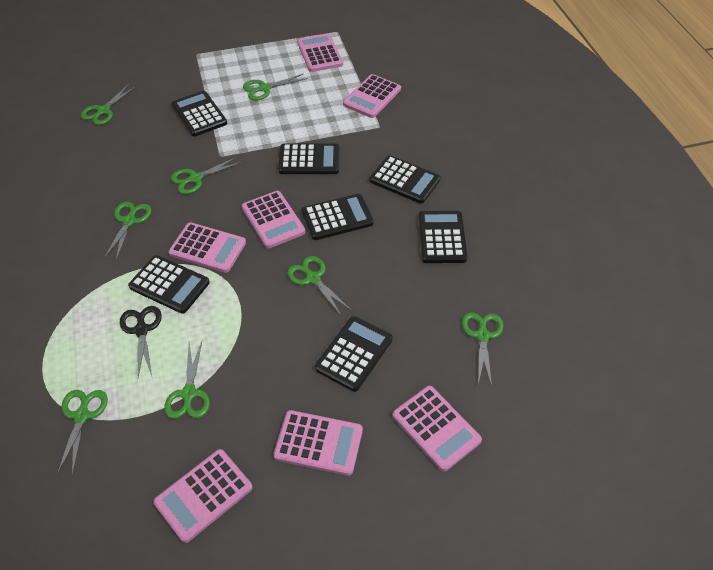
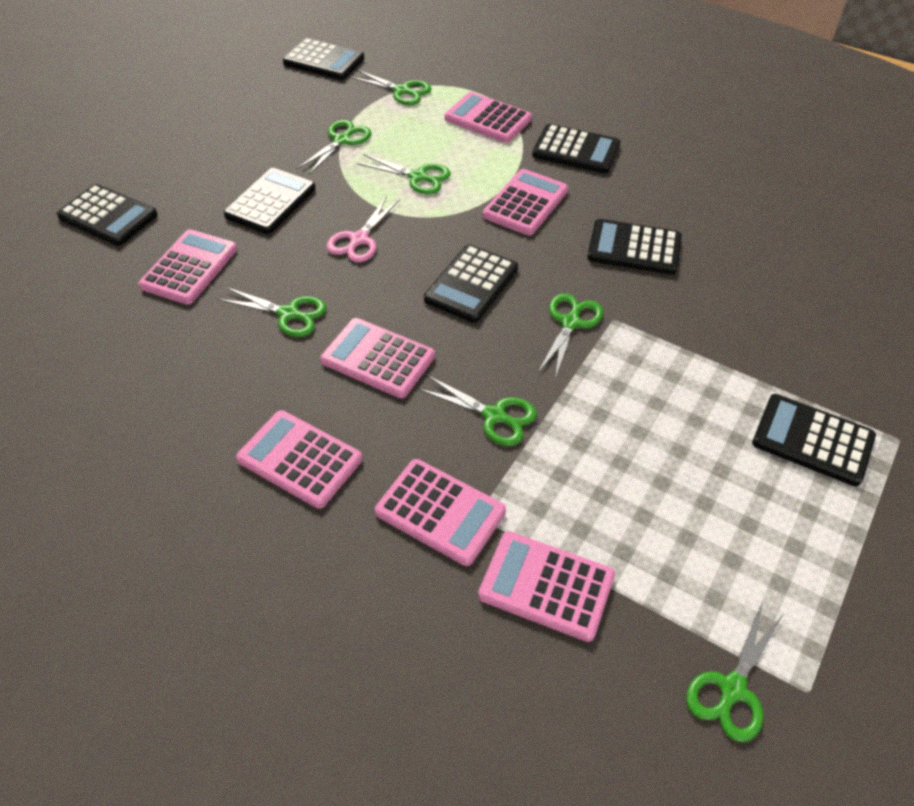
black scissors: 1 -> 0
green scissors: 8 -> 7
pink scissors: 0 -> 1

